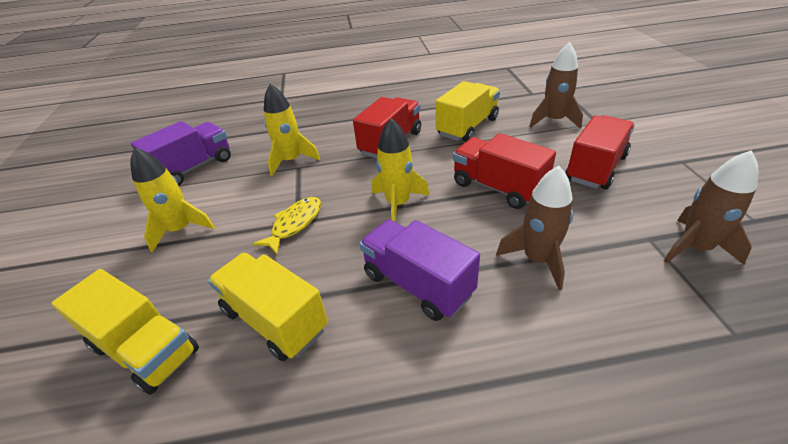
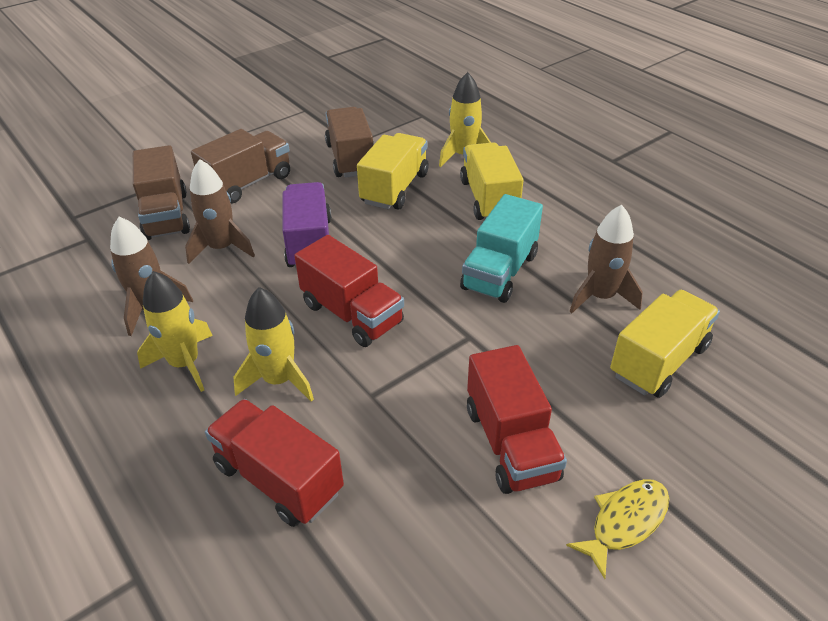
brown truck: 0 -> 3
purple truck: 2 -> 1
turquoise truck: 0 -> 1

